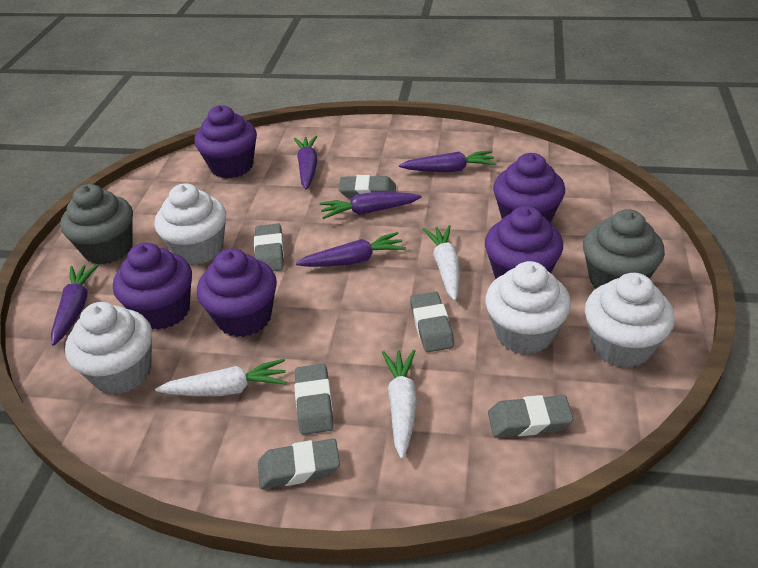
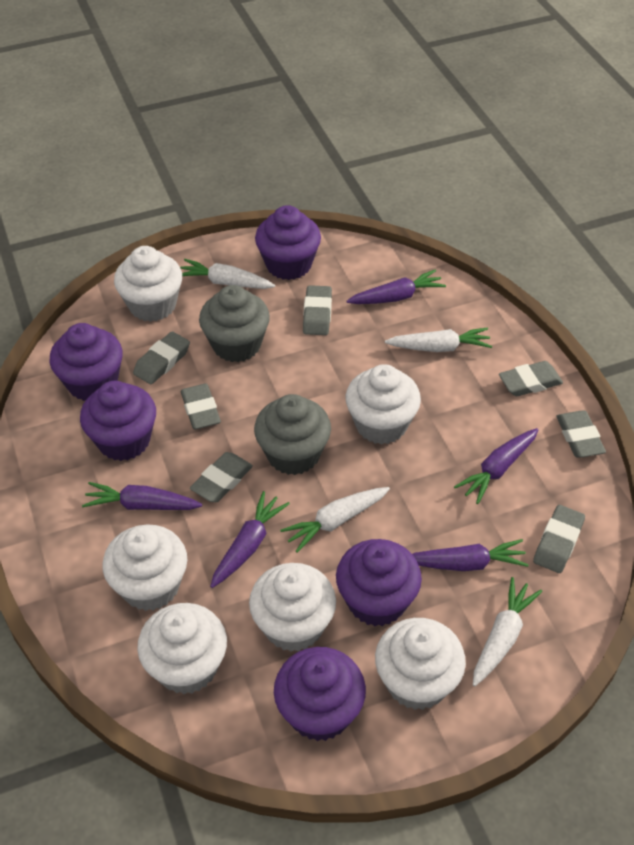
grey eraser: 6 -> 7
white carrot: 3 -> 4
white cupcake: 4 -> 6

